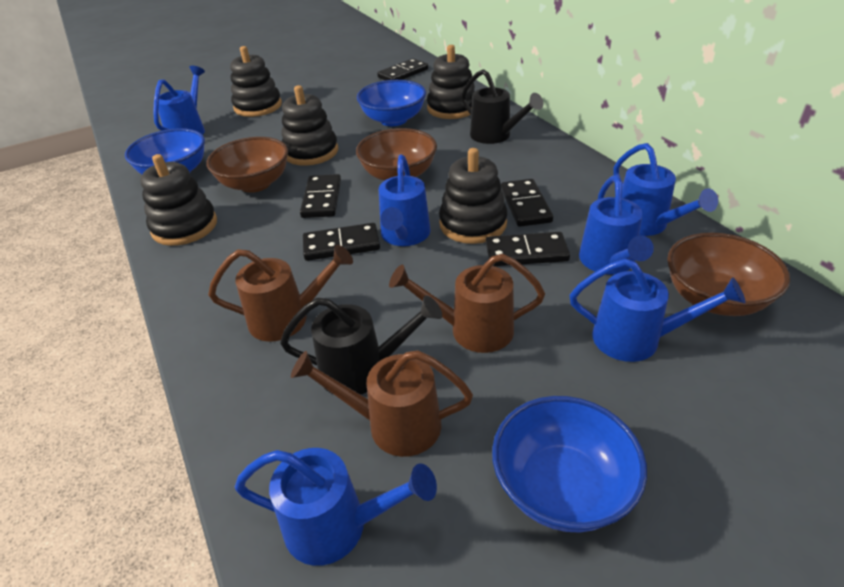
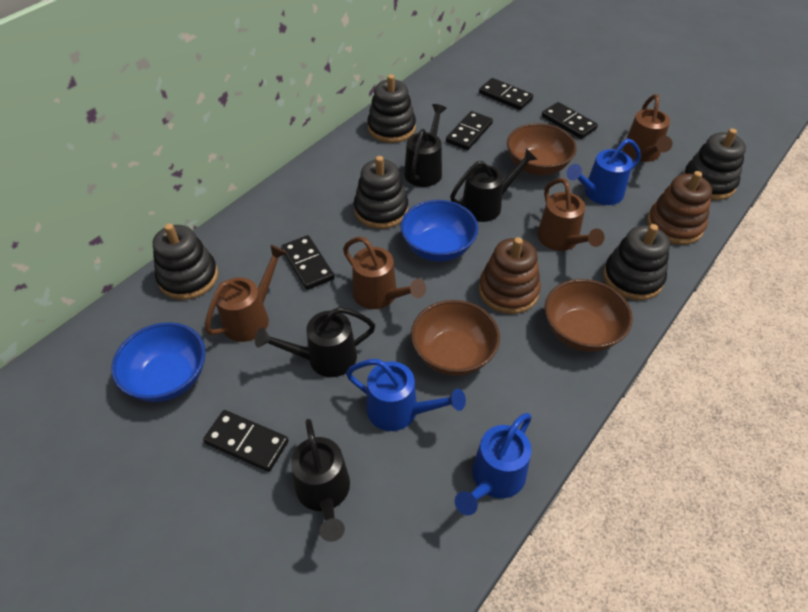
black watering can: 2 -> 4
blue bowl: 3 -> 2
blue watering can: 6 -> 3
brown stacking toy: 0 -> 2
brown watering can: 3 -> 4

